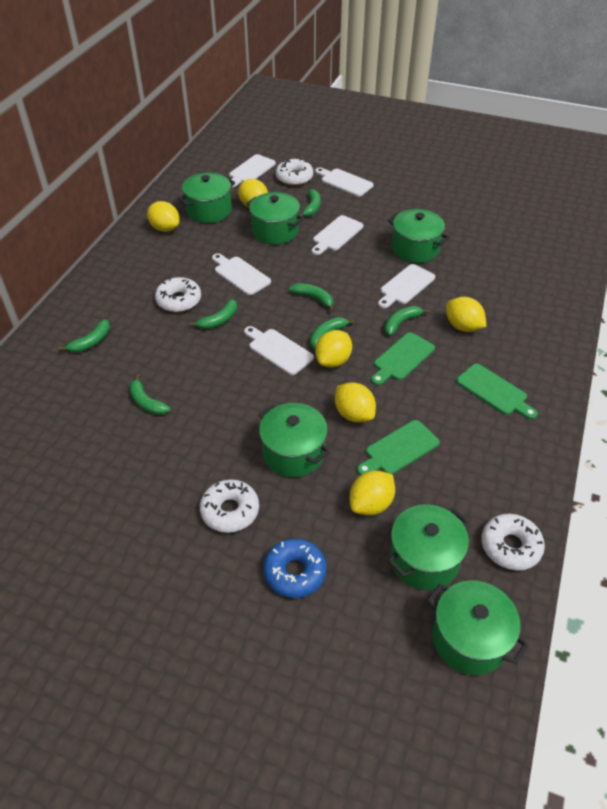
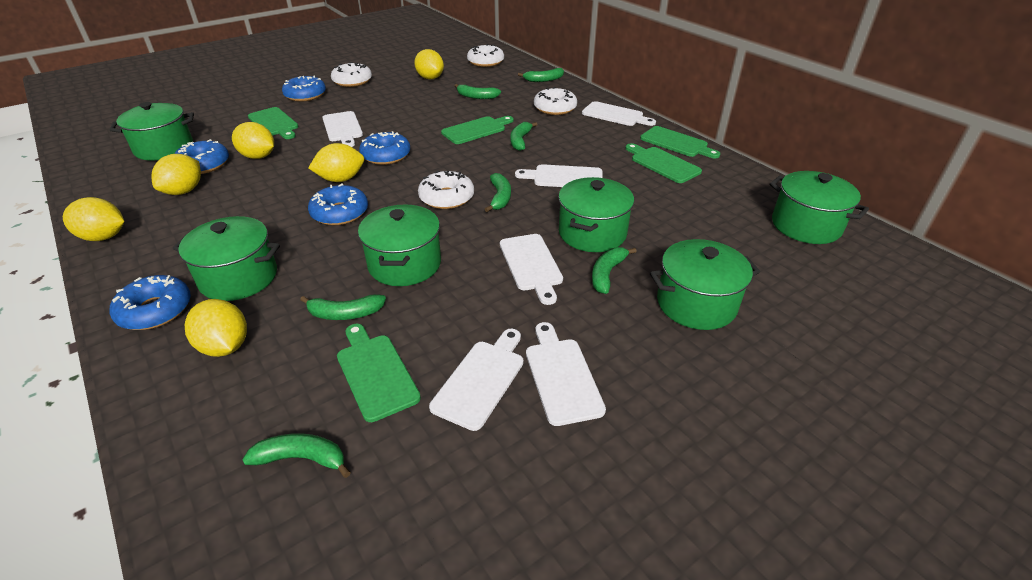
blue donut: 1 -> 5
green cutting board: 3 -> 5

